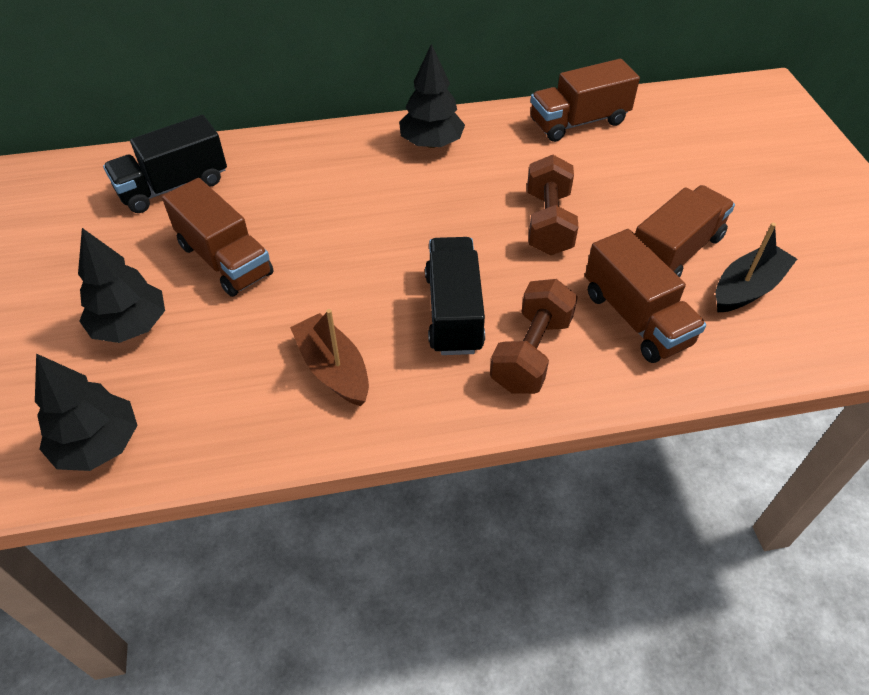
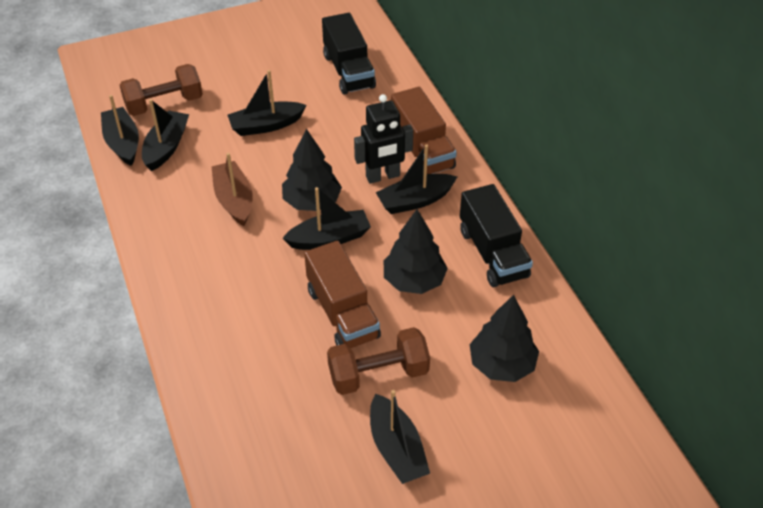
black boat: 1 -> 6
black robot: 0 -> 1
brown truck: 4 -> 2

